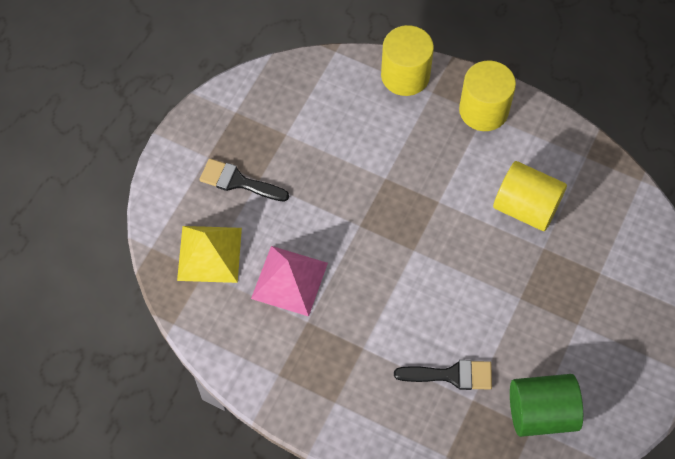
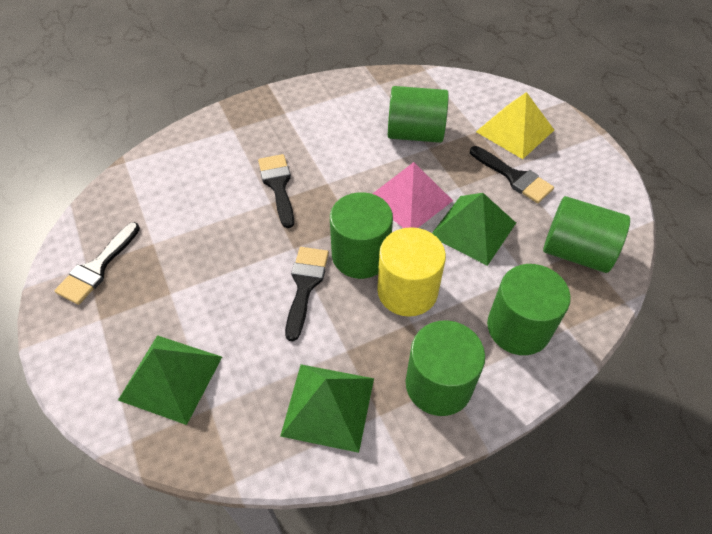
black brush: 2 -> 4
green cylinder: 1 -> 5
green pyramid: 0 -> 3
yellow cylinder: 3 -> 1

